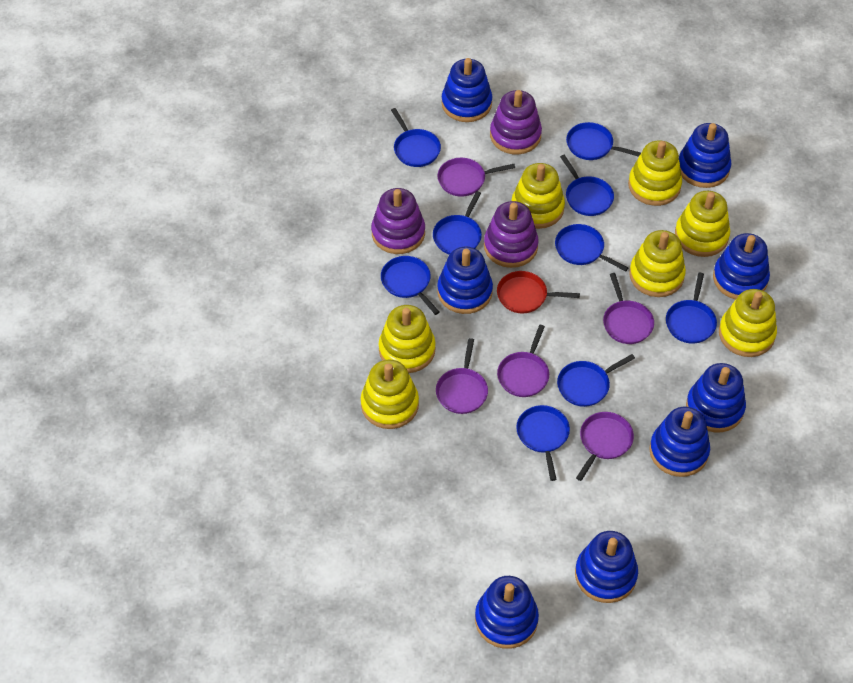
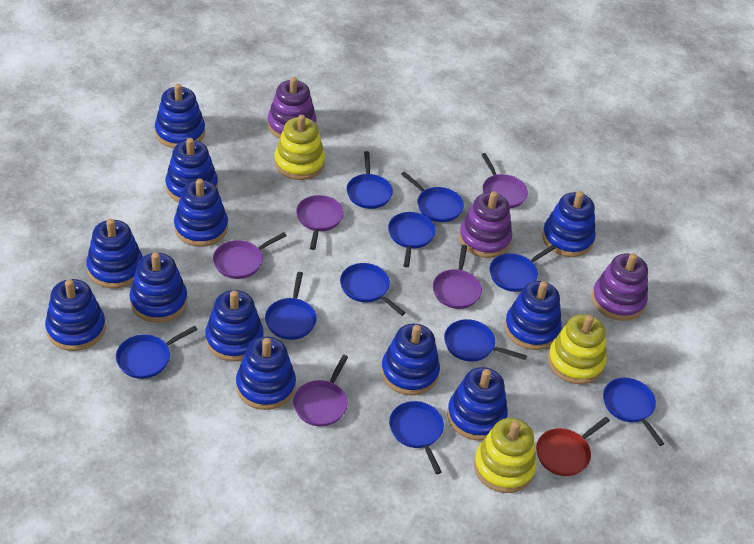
blue pan: 9 -> 10
blue stacking toy: 8 -> 12
yellow stacking toy: 7 -> 3

